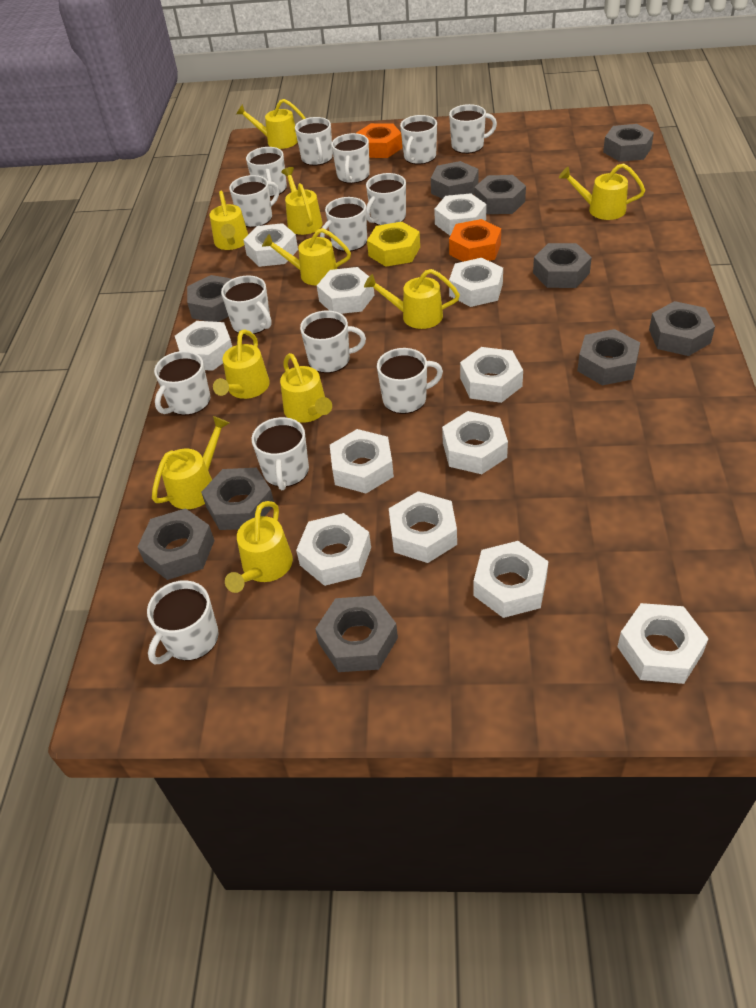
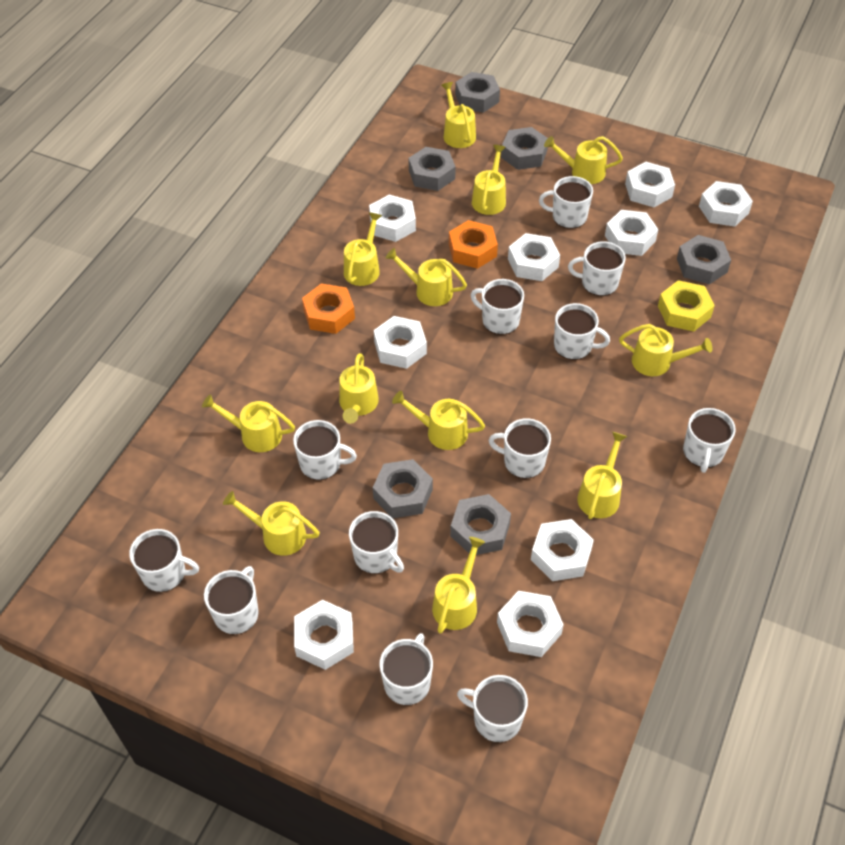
grey nut: 10 -> 6
white mug: 14 -> 12
white nut: 12 -> 9
yellow watering can: 10 -> 12

